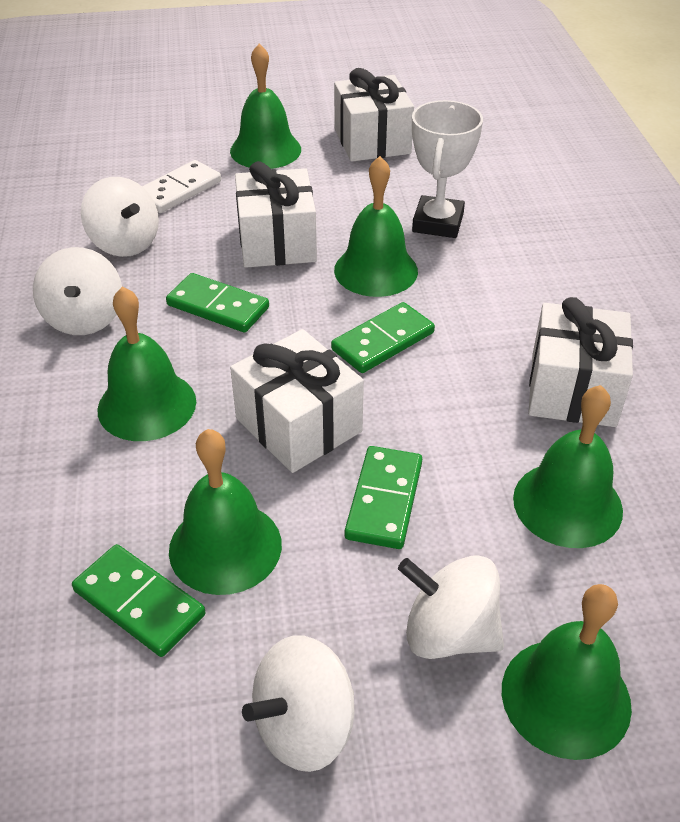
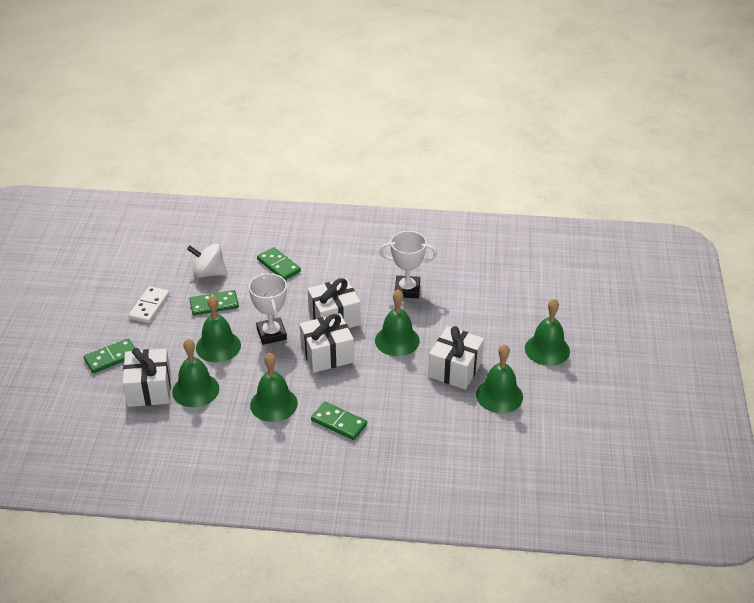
white spinning top: 4 -> 1
white trophy: 1 -> 2

